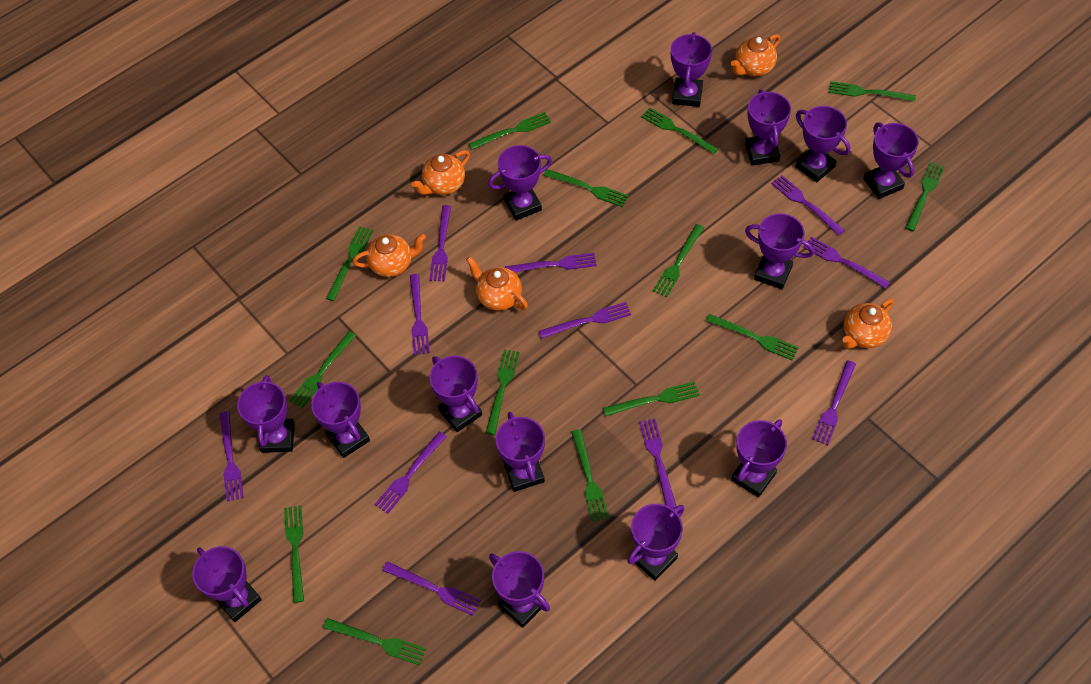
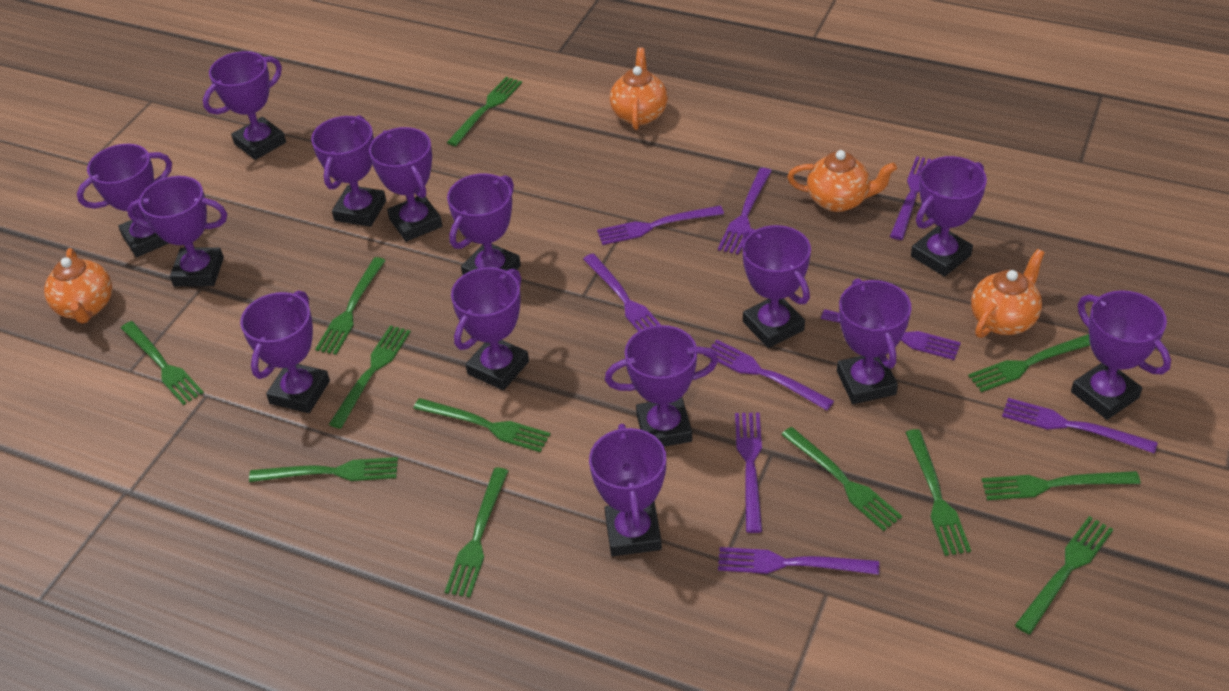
green fork: 14 -> 12
orange teapot: 5 -> 4
purple fork: 11 -> 9

